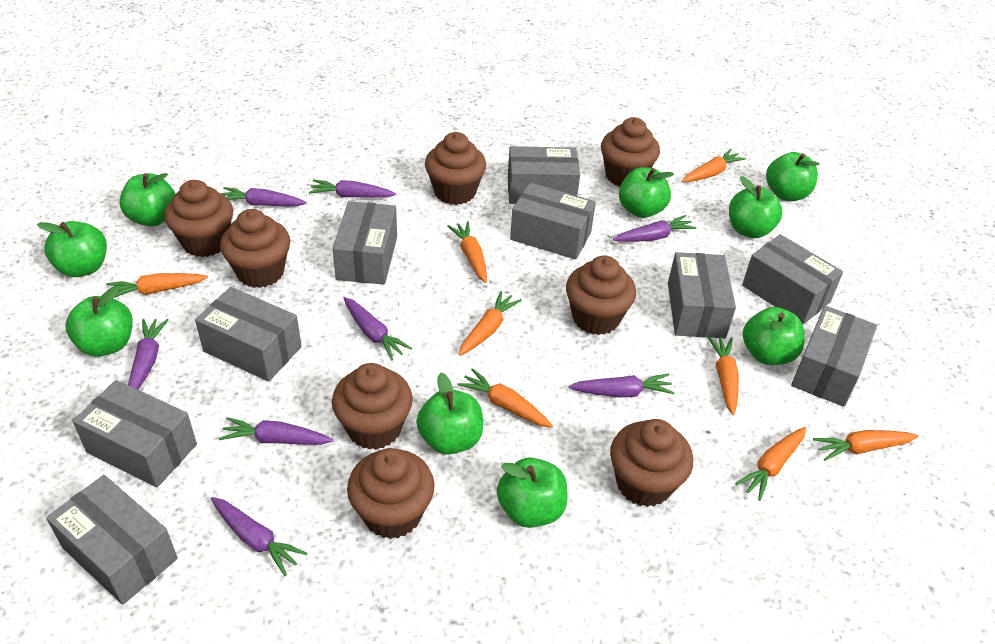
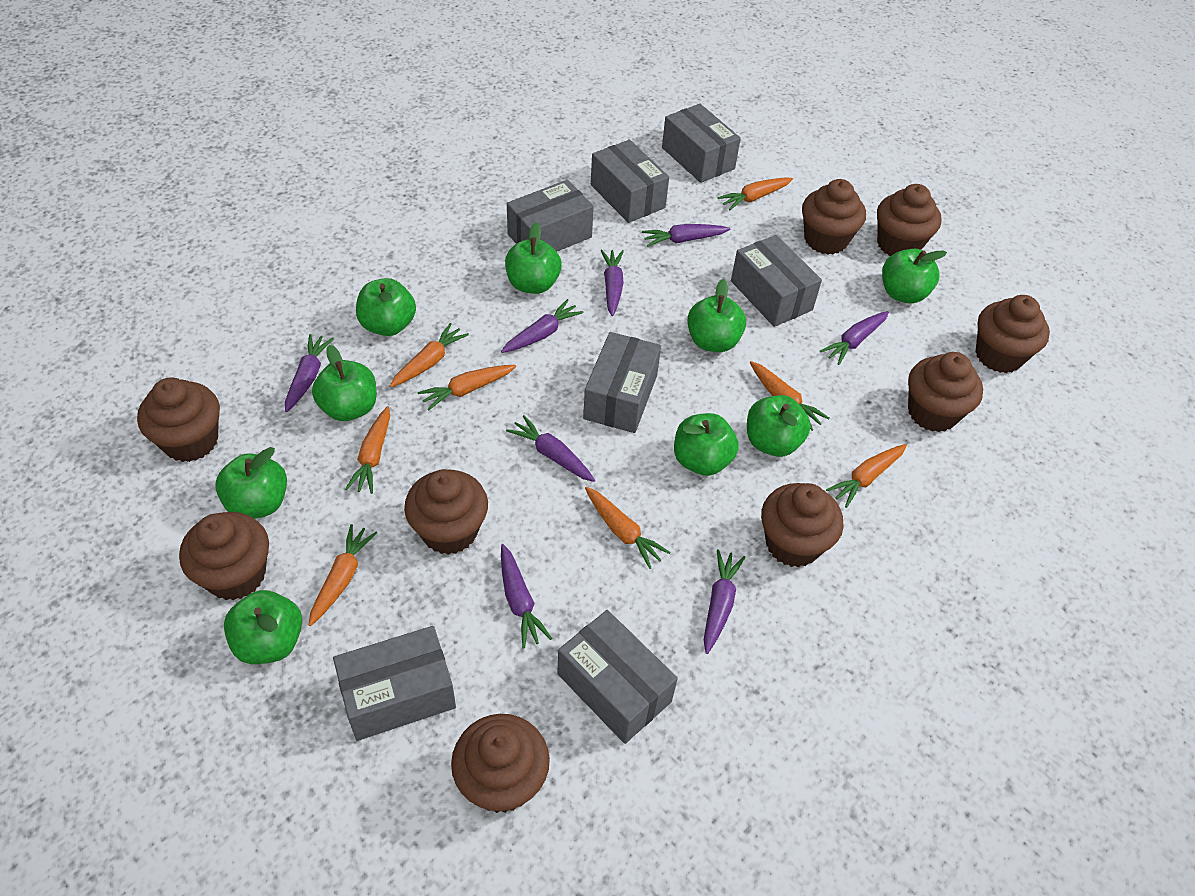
brown cupcake: 8 -> 9
grey box: 9 -> 7

